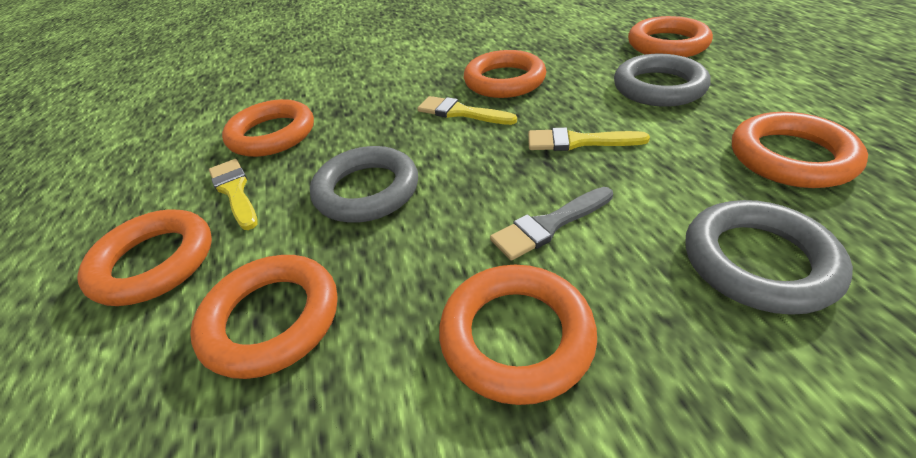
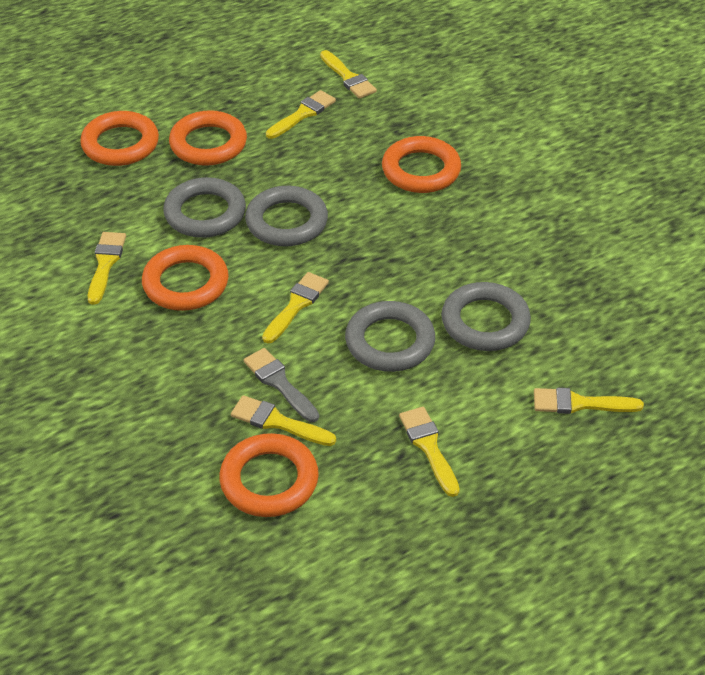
grey ring: 3 -> 4
orange ring: 7 -> 5
yellow brush: 3 -> 7

